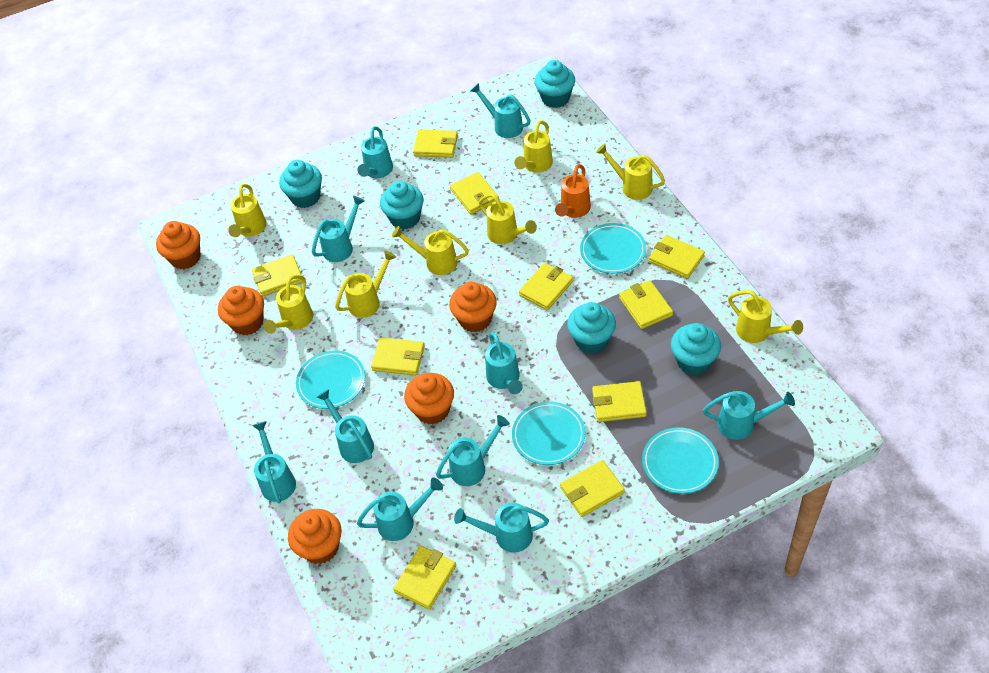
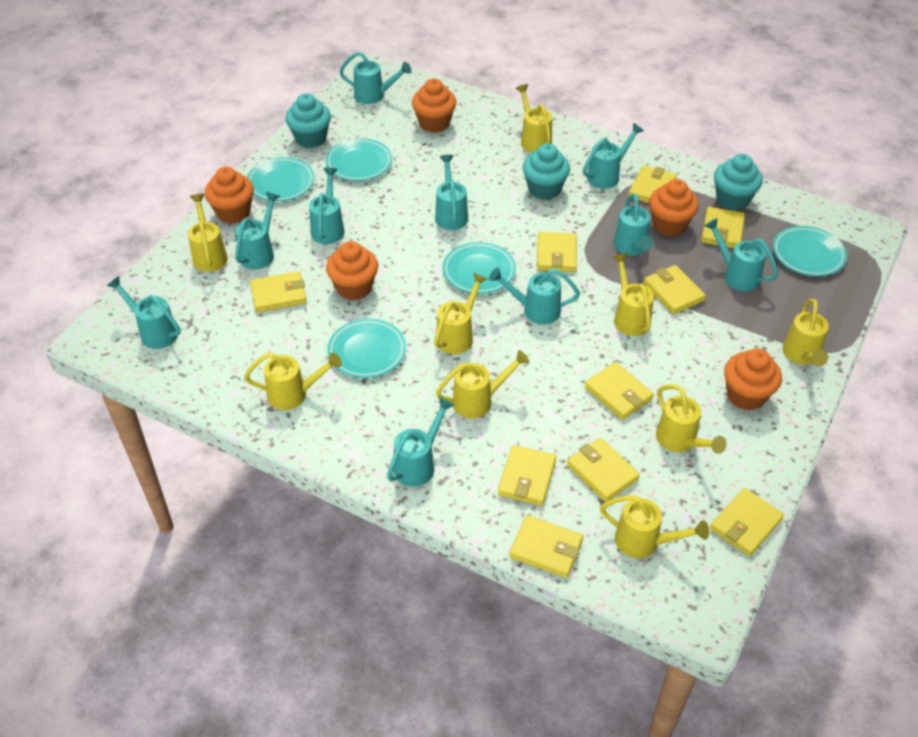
orange watering can: 1 -> 0
turquoise cupcake: 5 -> 3
turquoise plate: 4 -> 5
yellow watering can: 8 -> 9

